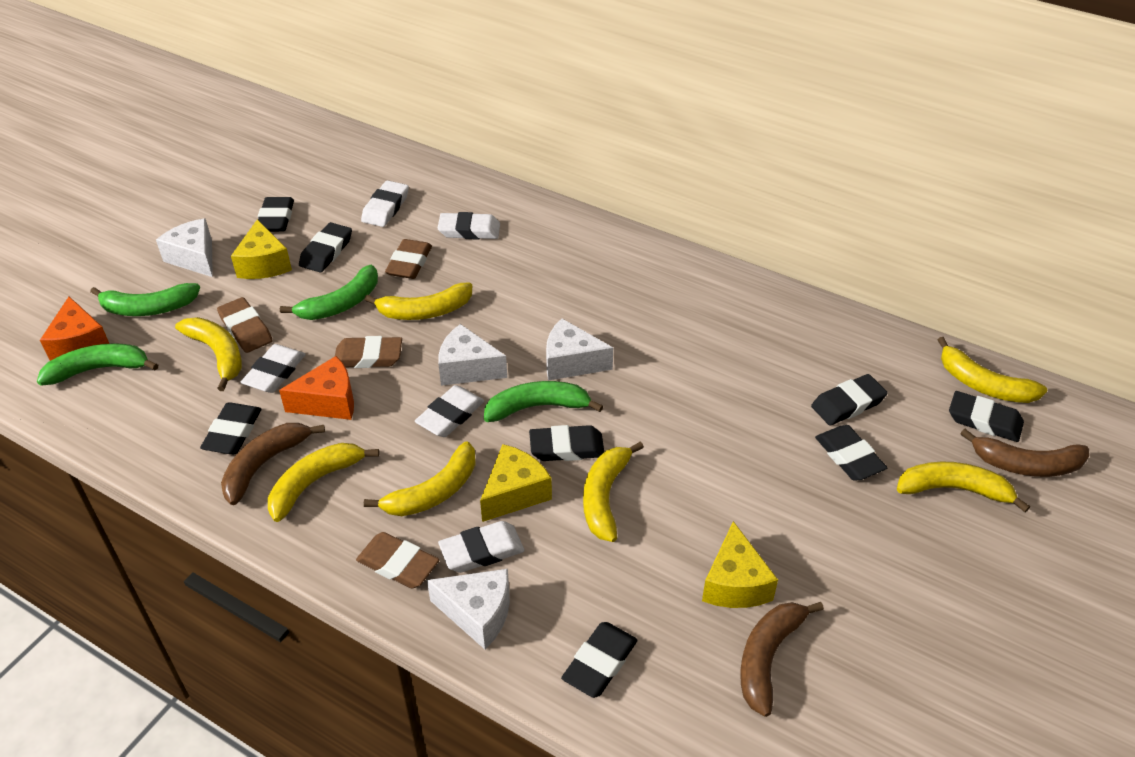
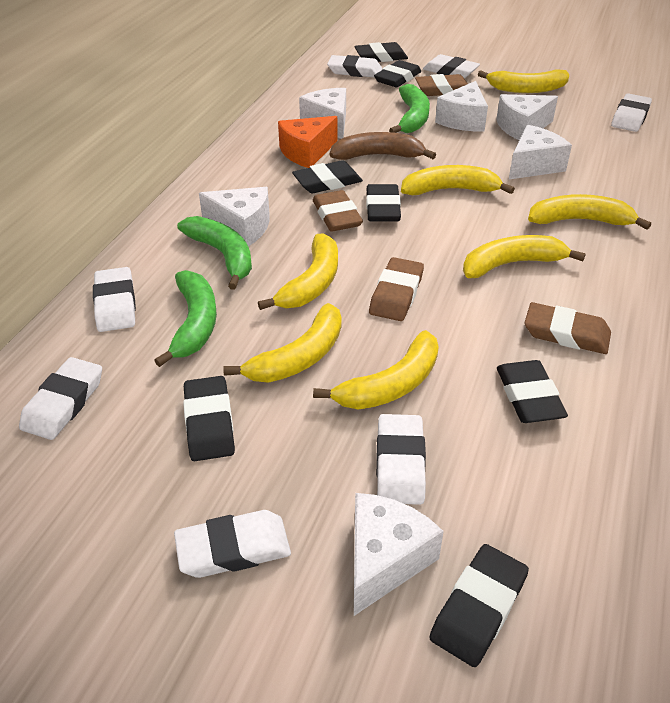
black eraser: 8 -> 7
brown banana: 3 -> 1
green banana: 4 -> 3
orange cheese: 2 -> 1
white cheese: 4 -> 6
white eraser: 5 -> 7
yellow cheese: 3 -> 0

